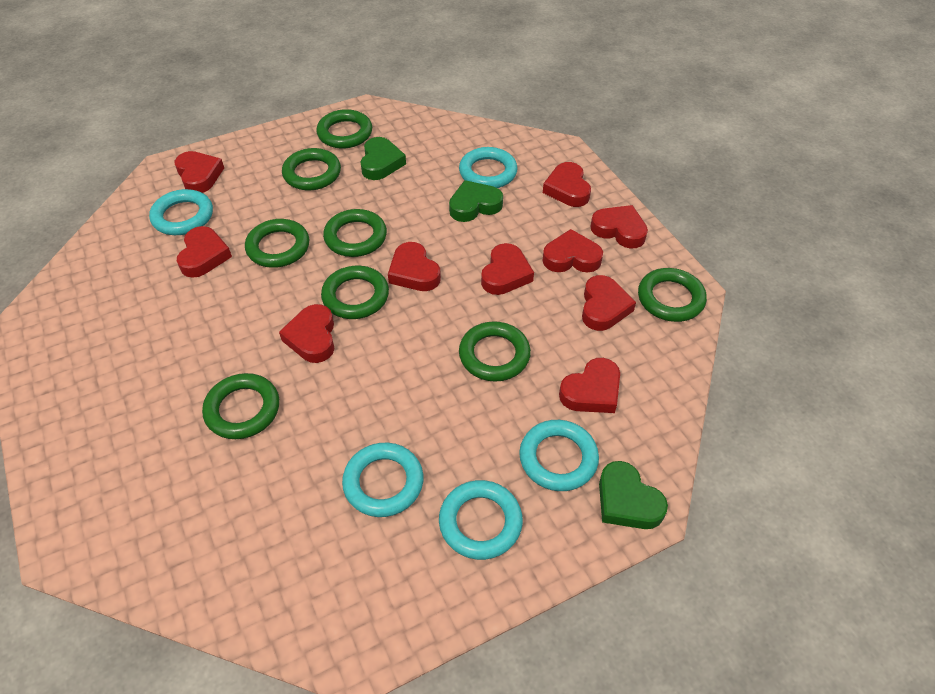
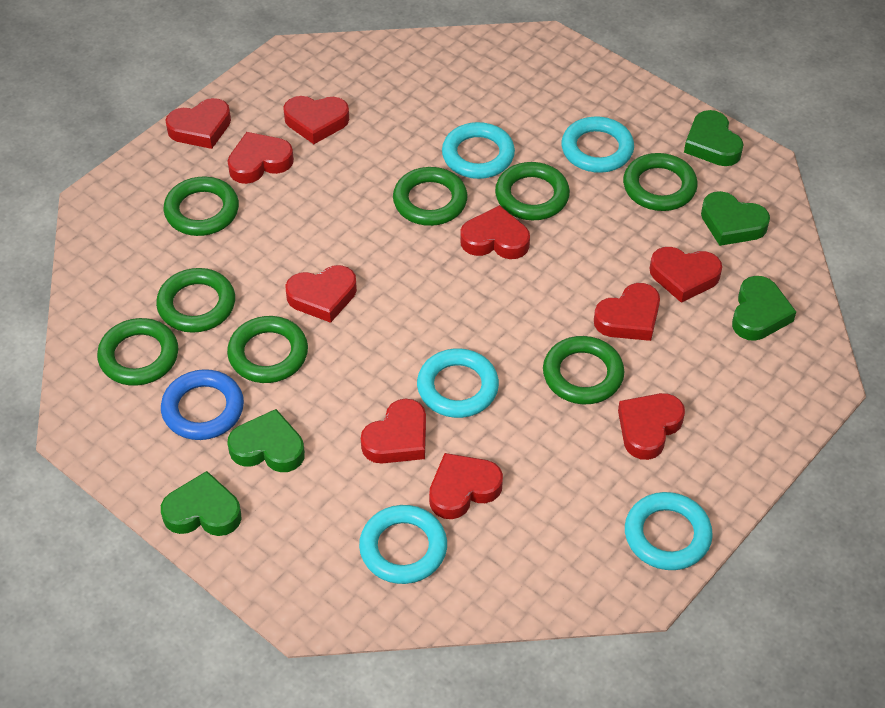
blue ring: 0 -> 1
green heart: 3 -> 5

